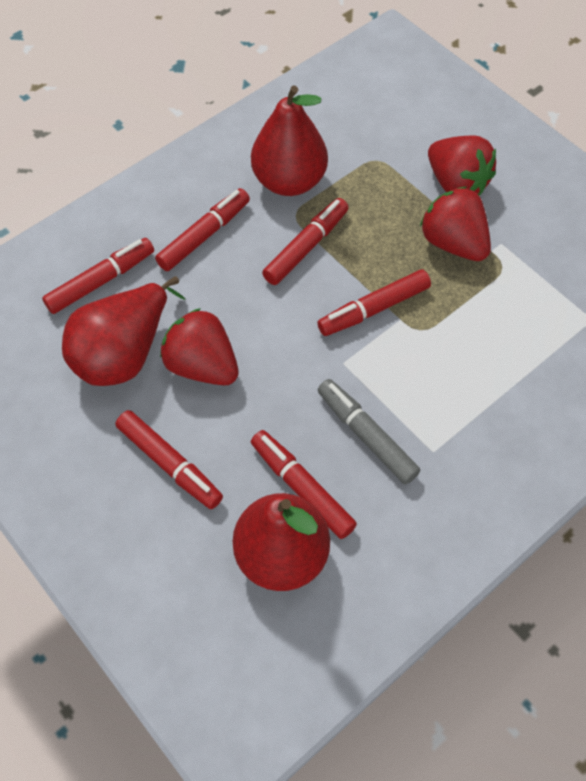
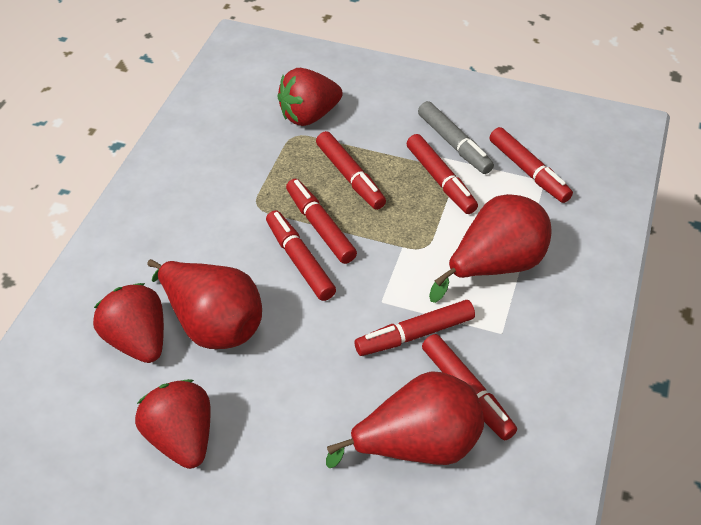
red marker: 6 -> 7

